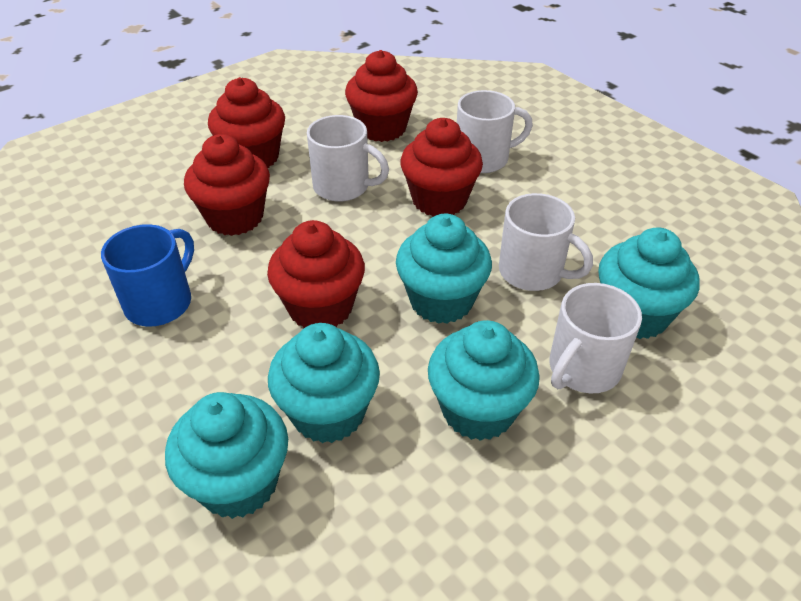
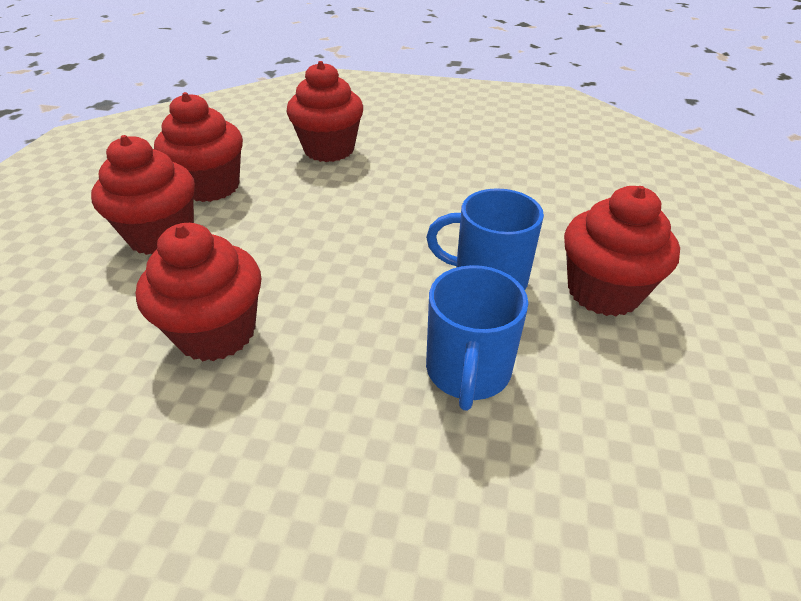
blue mug: 1 -> 2
turquoise cupcake: 5 -> 0
white mug: 4 -> 0

